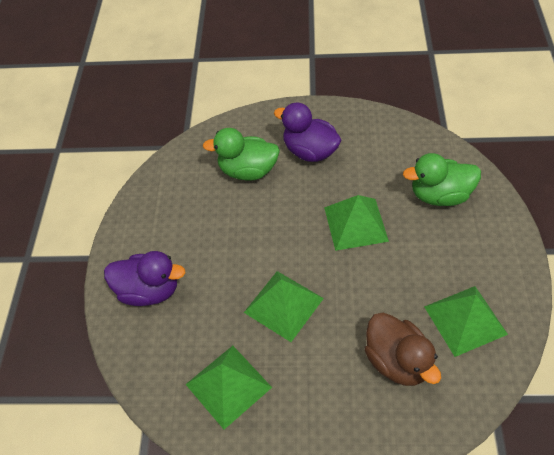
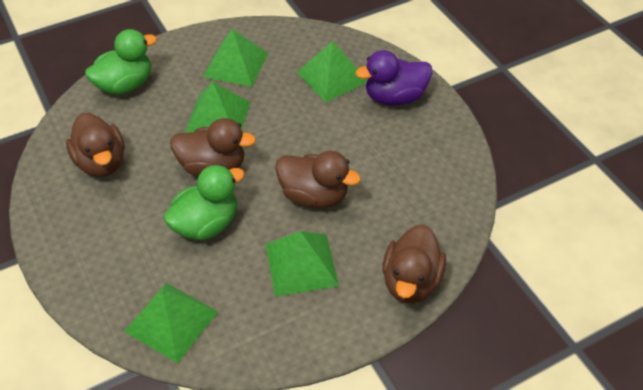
brown duck: 1 -> 4
green pyramid: 4 -> 5
purple duck: 2 -> 1

